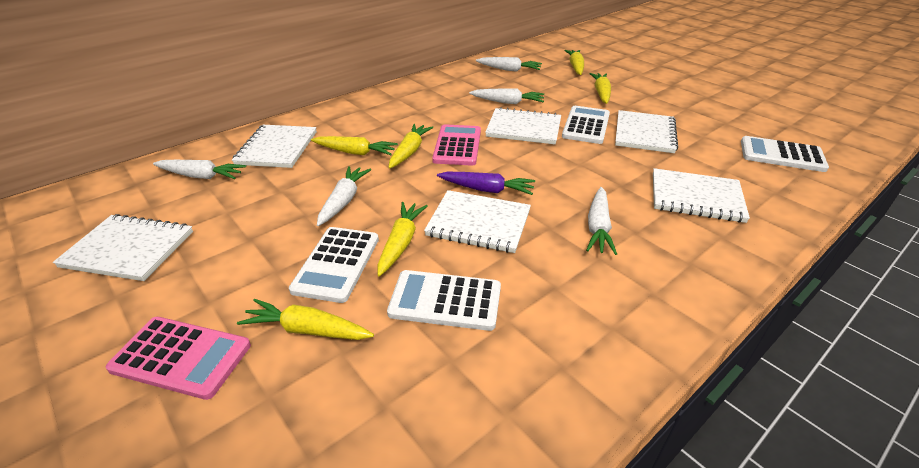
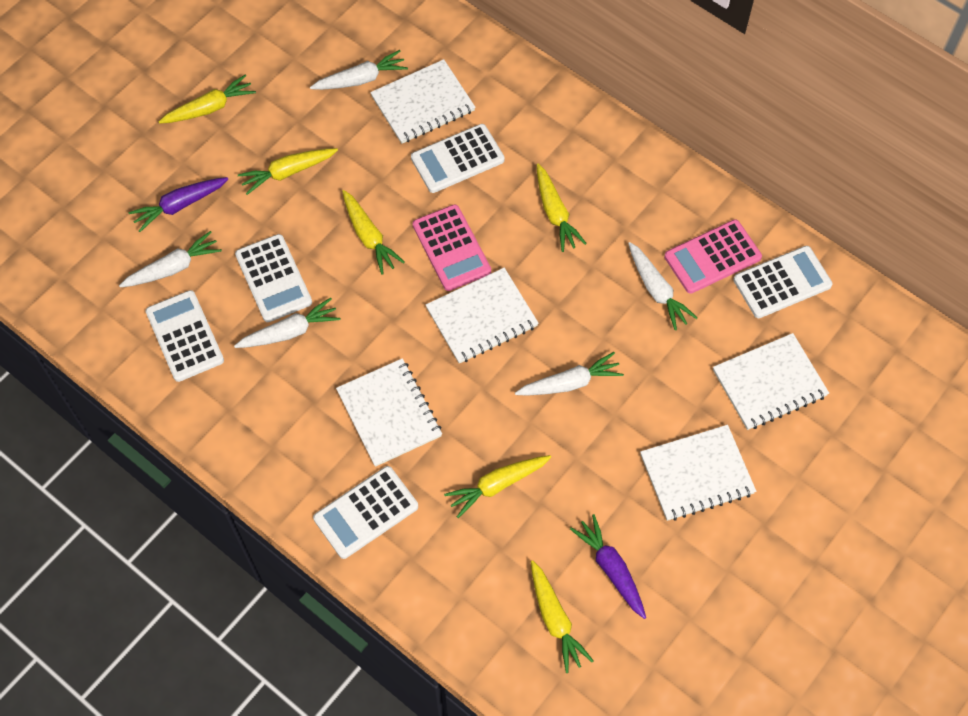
purple carrot: 1 -> 2
white calculator: 4 -> 5
white notebook: 6 -> 5

